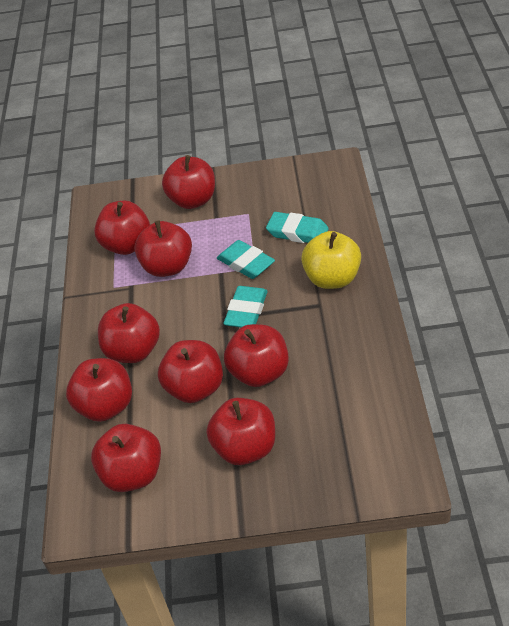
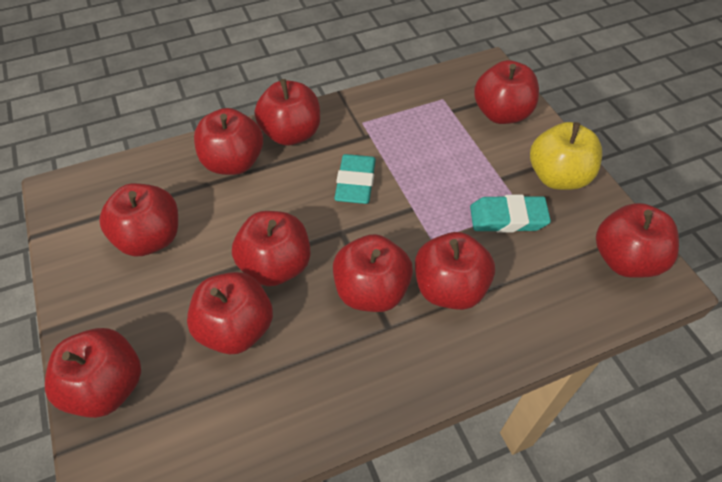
red apple: 9 -> 10
turquoise eraser: 3 -> 2

